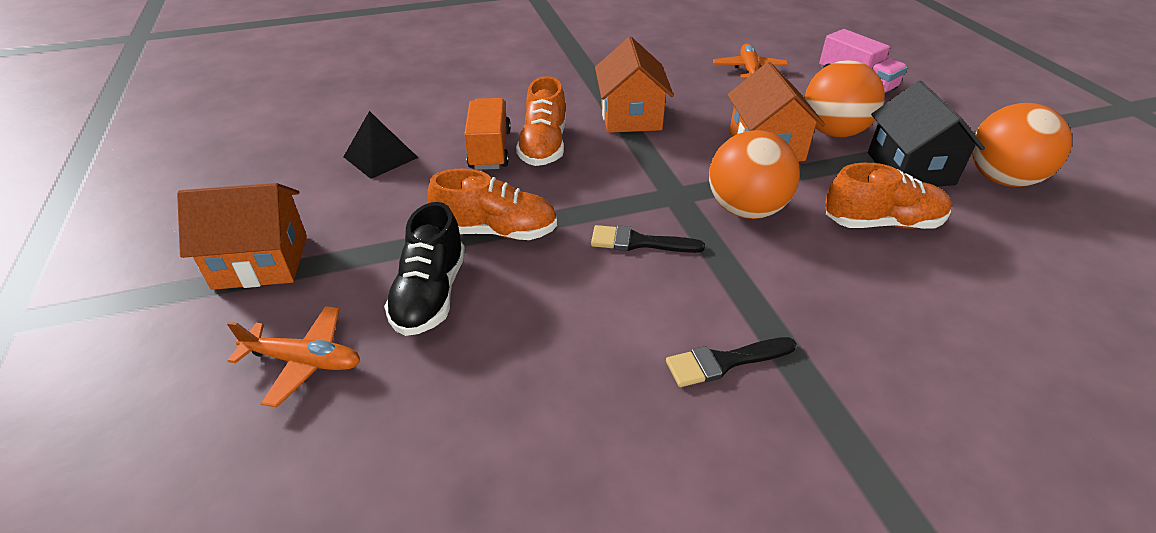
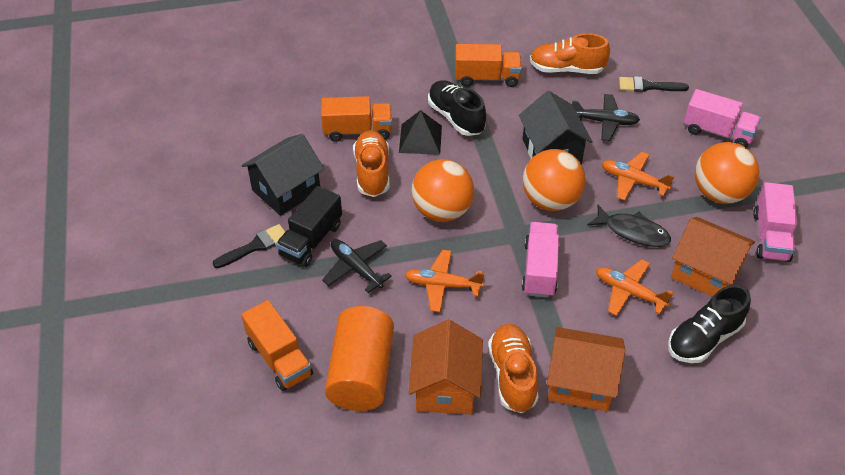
black fish: 0 -> 1
black house: 1 -> 2
black plane: 0 -> 2
black shoe: 1 -> 2
black truck: 0 -> 1
orange cylinder: 0 -> 1
orange plane: 2 -> 3
orange truck: 1 -> 3
pink truck: 1 -> 3

